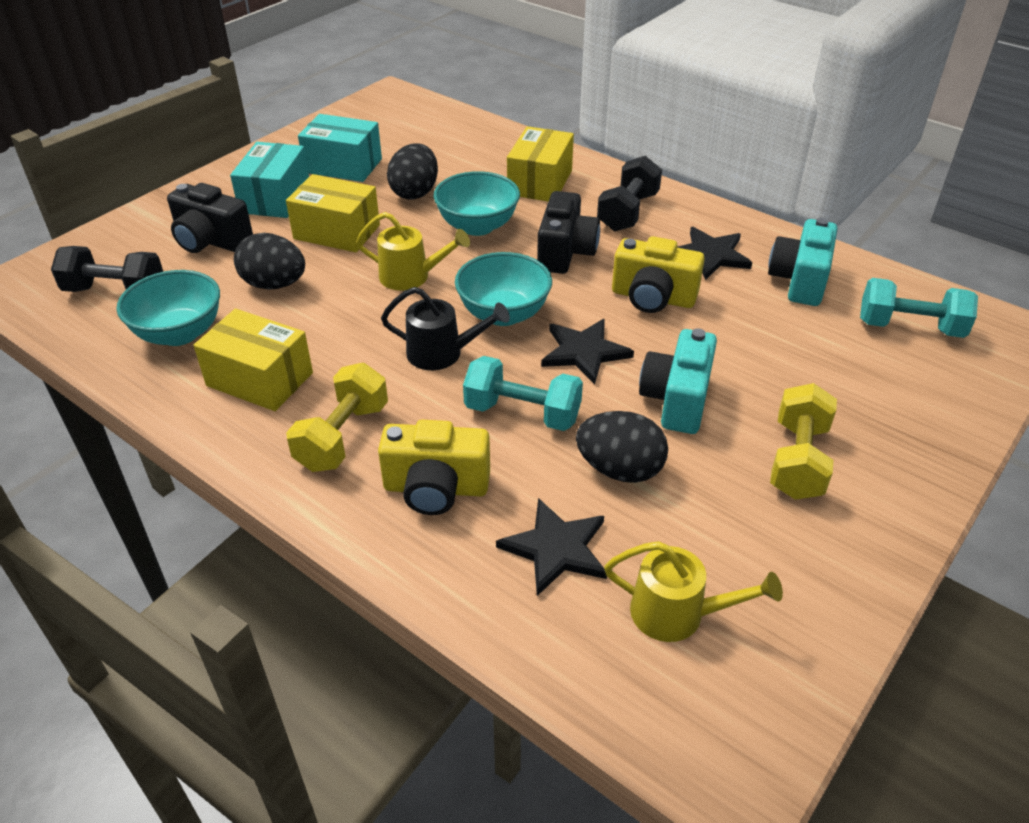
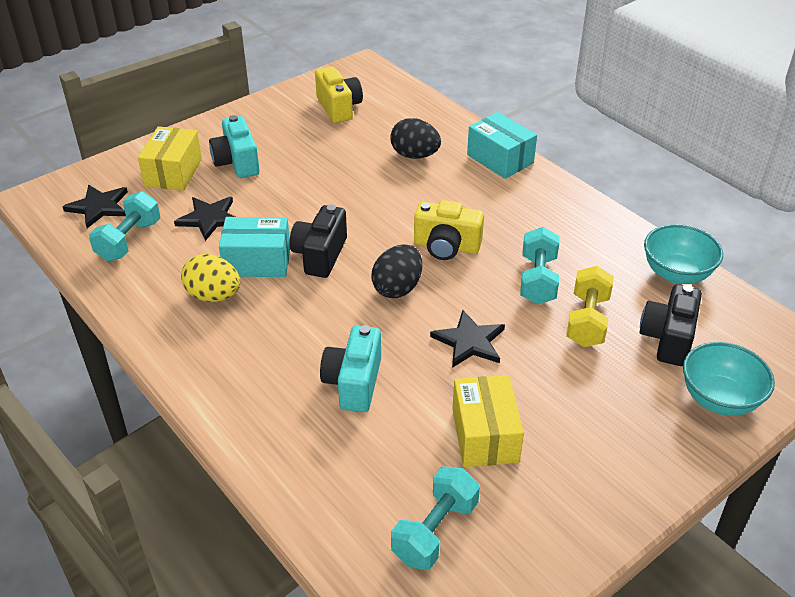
black dumbbell: 2 -> 0
black egg: 3 -> 2
black watering can: 1 -> 0
turquoise bowl: 3 -> 2
turquoise dumbbell: 2 -> 3
yellow box: 3 -> 2
yellow dumbbell: 2 -> 1
yellow egg: 0 -> 1
yellow watering can: 2 -> 0

